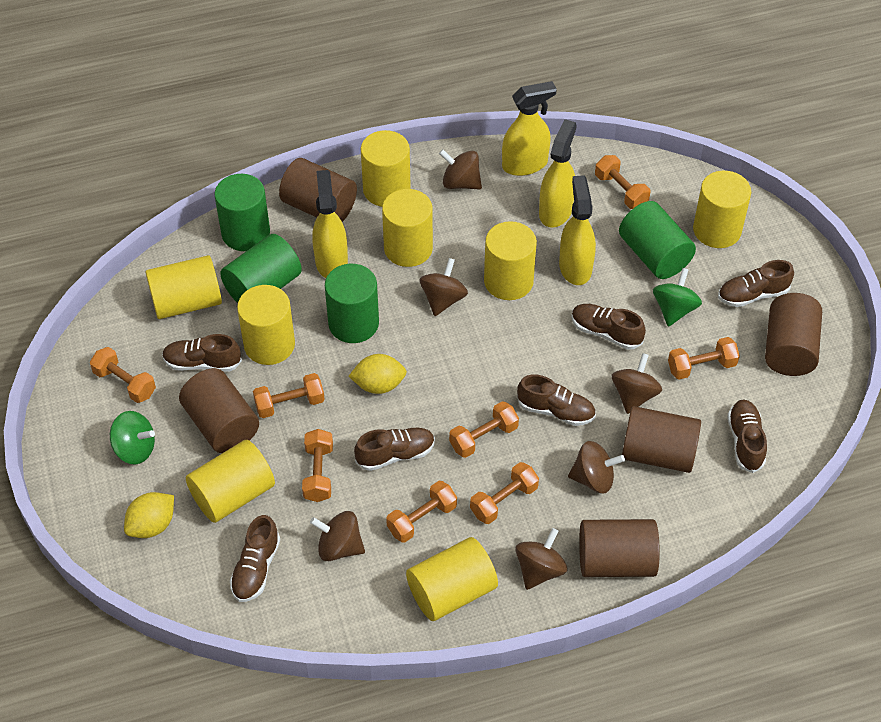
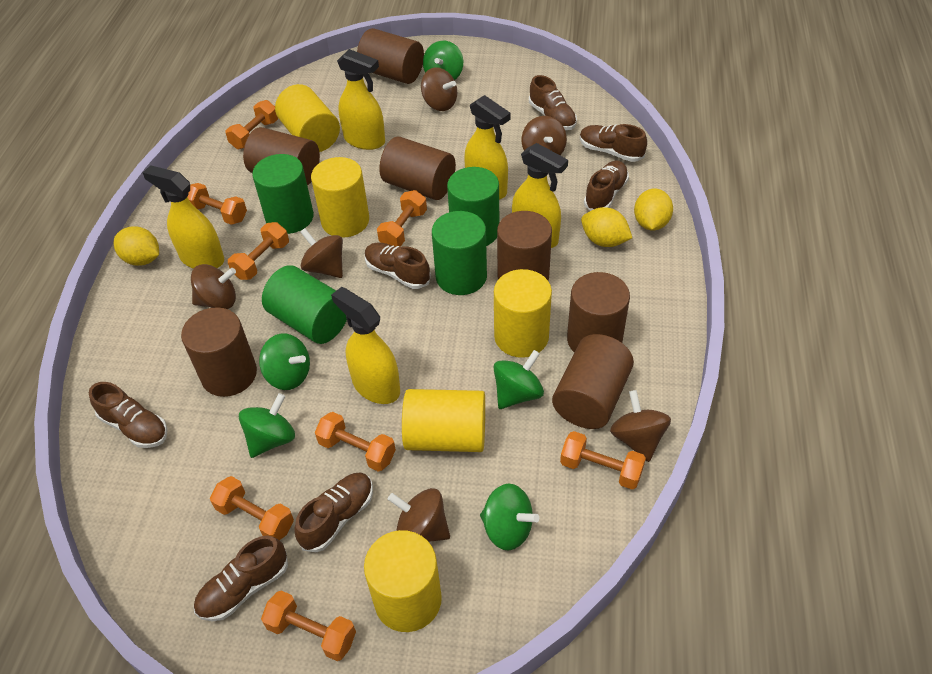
brown cylinder: 5 -> 7
green spinning top: 2 -> 5
yellow cylinder: 8 -> 5
yellow lemon: 2 -> 3
yellow spray bottle: 4 -> 5

